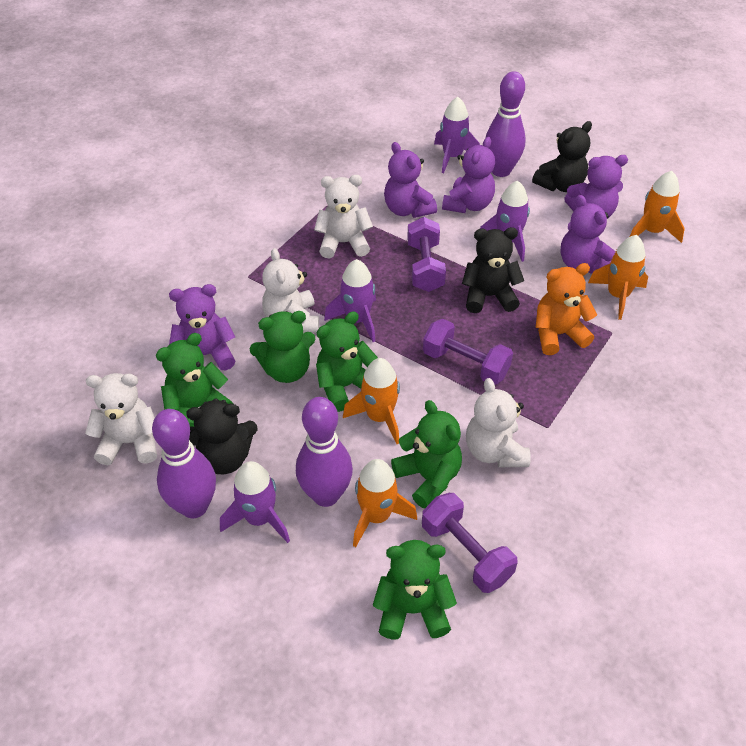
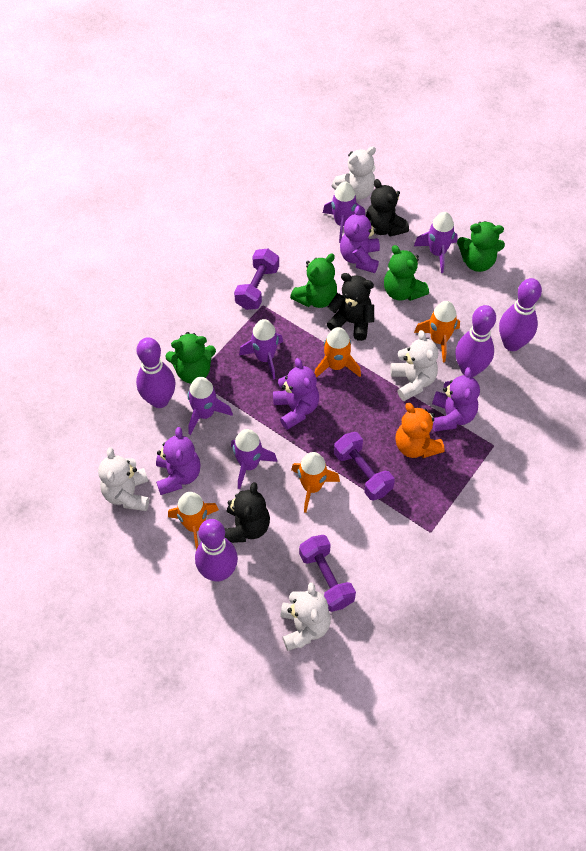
green teddy bear: 5 -> 4
purple bowling pin: 3 -> 4
purple rocket: 4 -> 5
purple teddy bear: 5 -> 4

